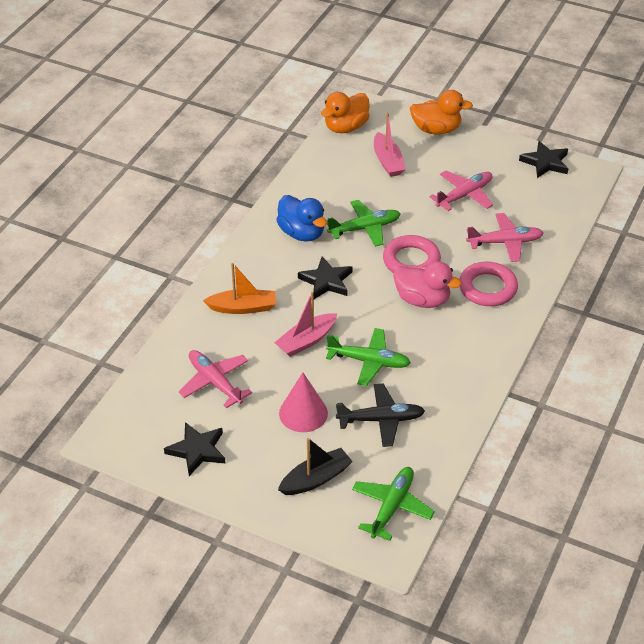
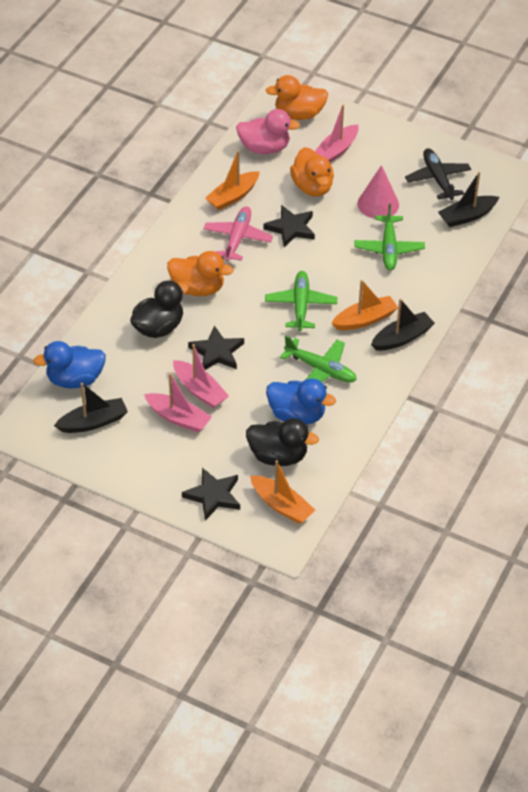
black boat: 1 -> 3
black duck: 0 -> 2
blue duck: 1 -> 2
orange boat: 1 -> 3
orange duck: 2 -> 3
pink boat: 2 -> 3
pink plane: 3 -> 1
pink ring: 2 -> 0

